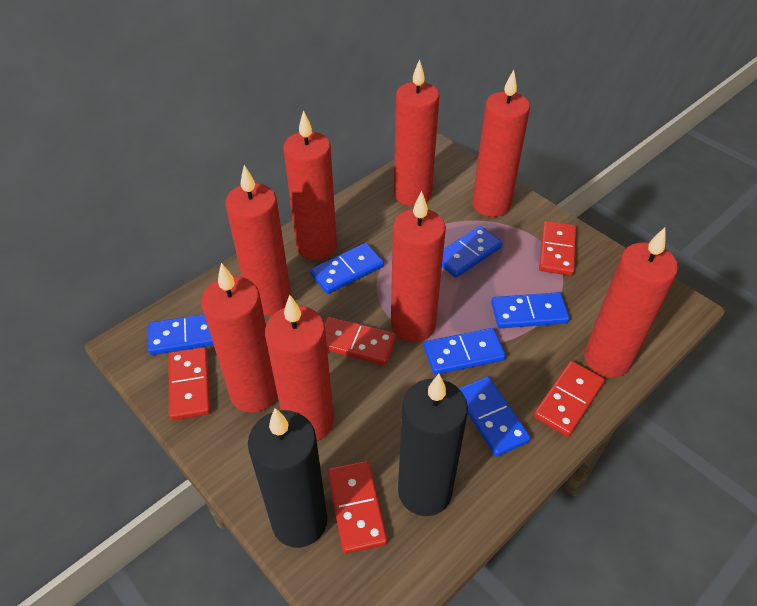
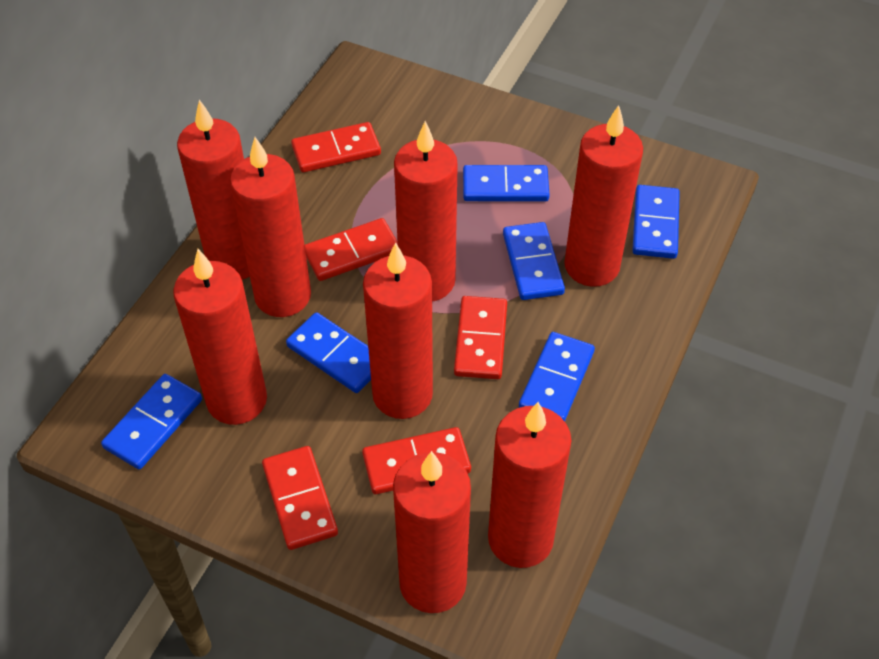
black candle: 2 -> 0

